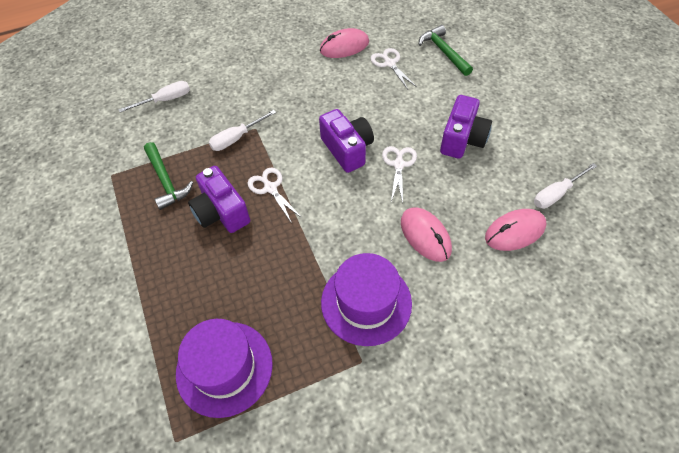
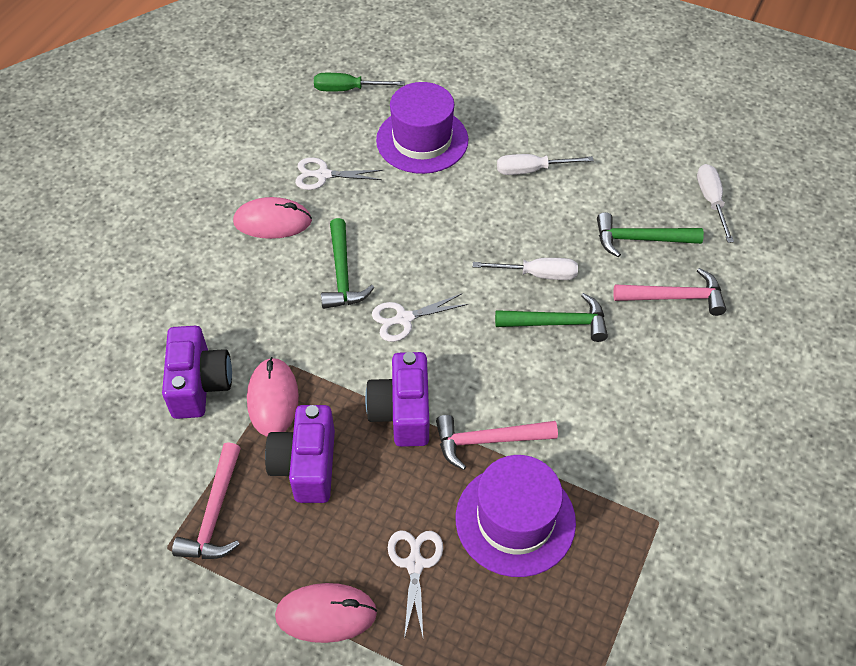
green hammer: 2 -> 3
green screwdriver: 0 -> 1
pink hammer: 0 -> 3

